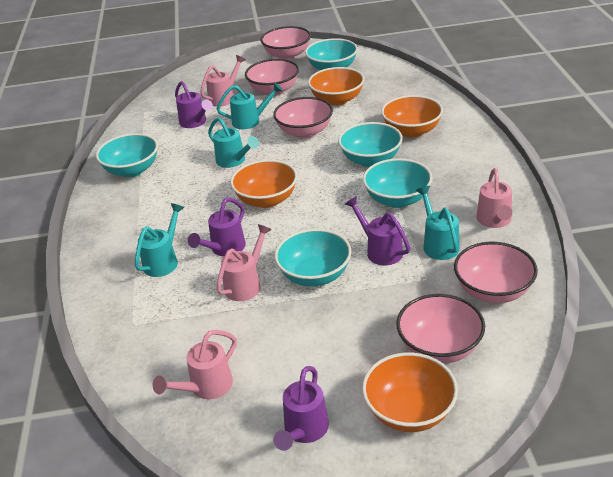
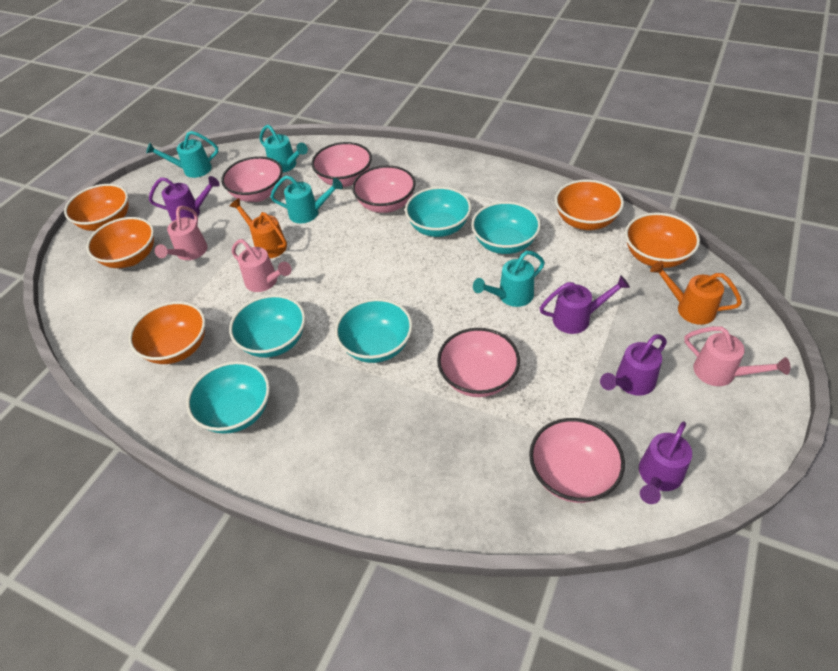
orange bowl: 4 -> 5
orange watering can: 0 -> 2
pink watering can: 4 -> 3

